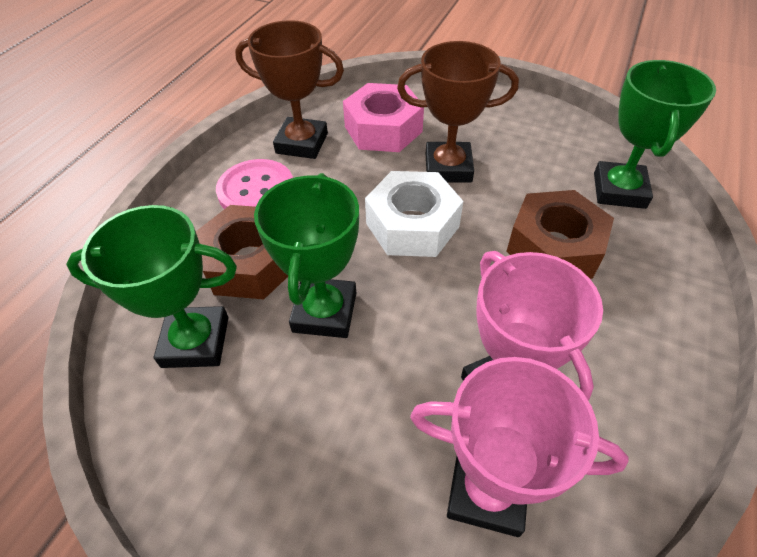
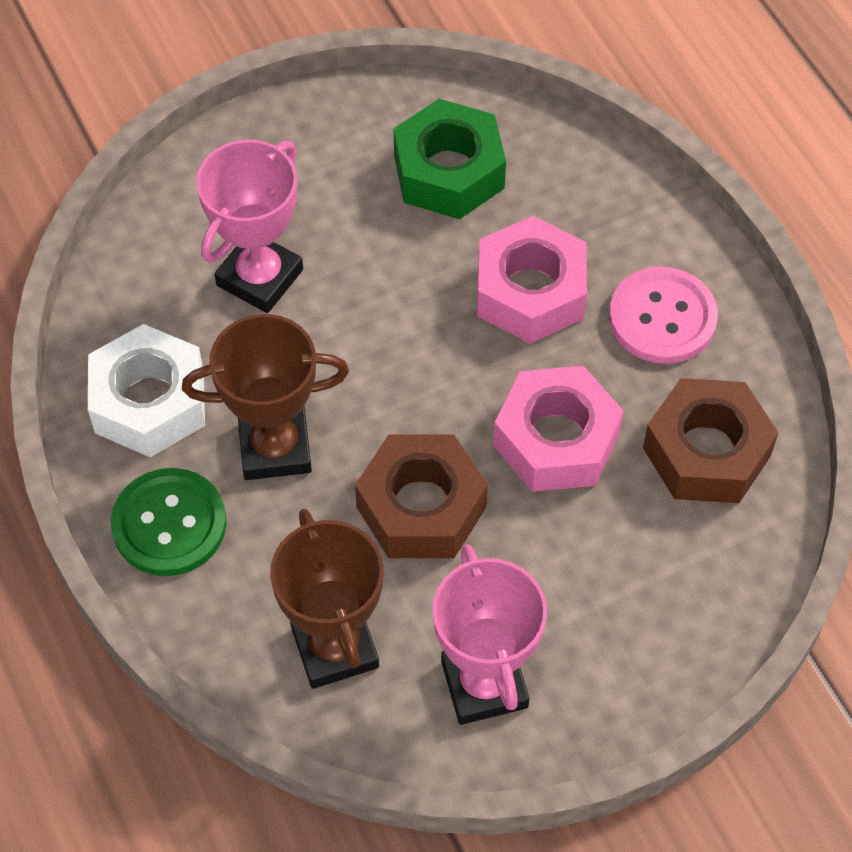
green button: 0 -> 1
green nut: 0 -> 1
green trophy: 3 -> 0
pink nut: 1 -> 2

